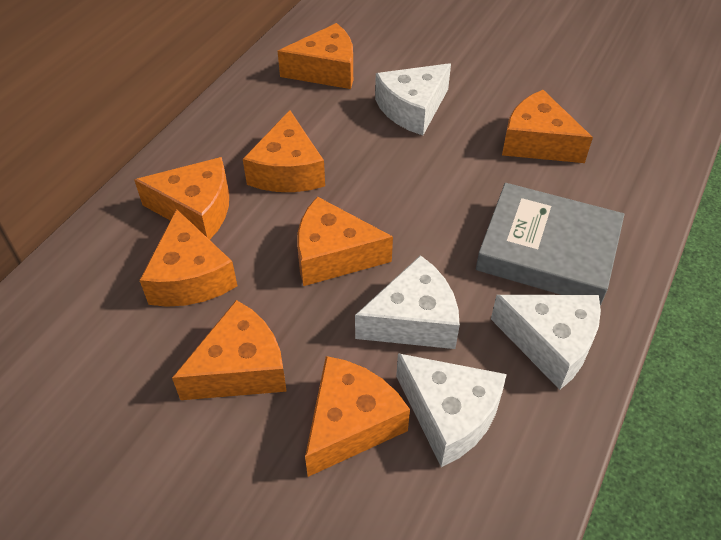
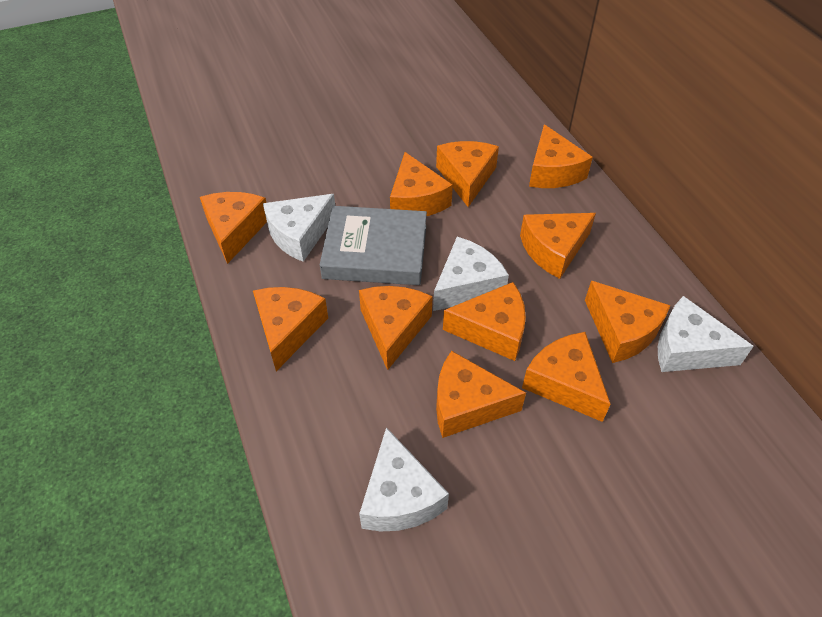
orange cheese: 8 -> 11

